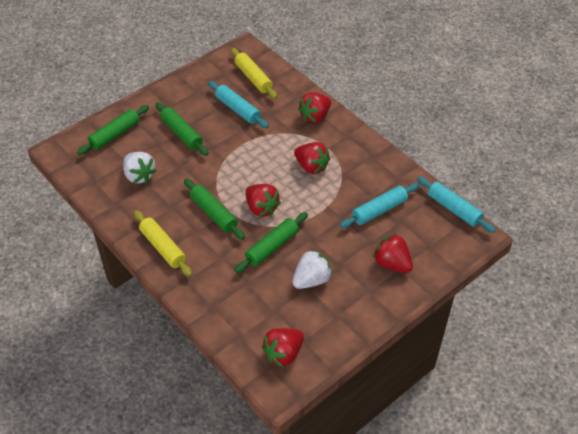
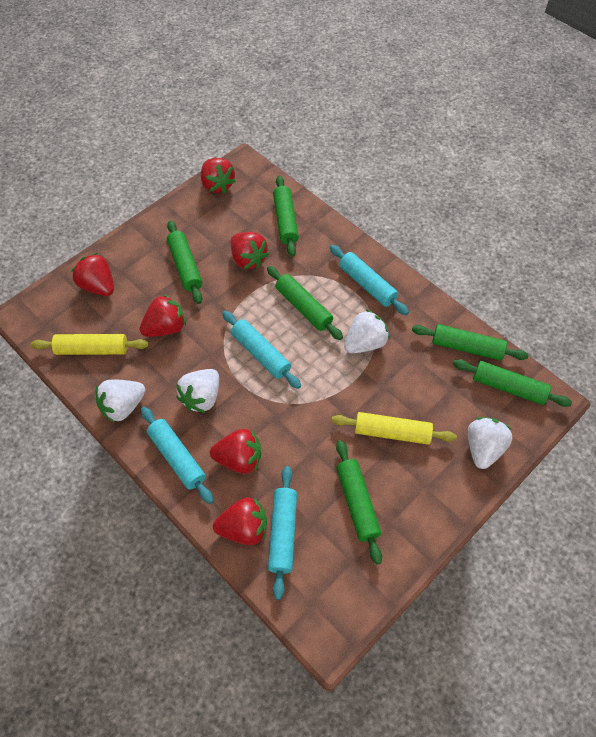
green rolling pin: 4 -> 6
red strawberry: 5 -> 6
turquoise rolling pin: 3 -> 4
white strawberry: 2 -> 4

